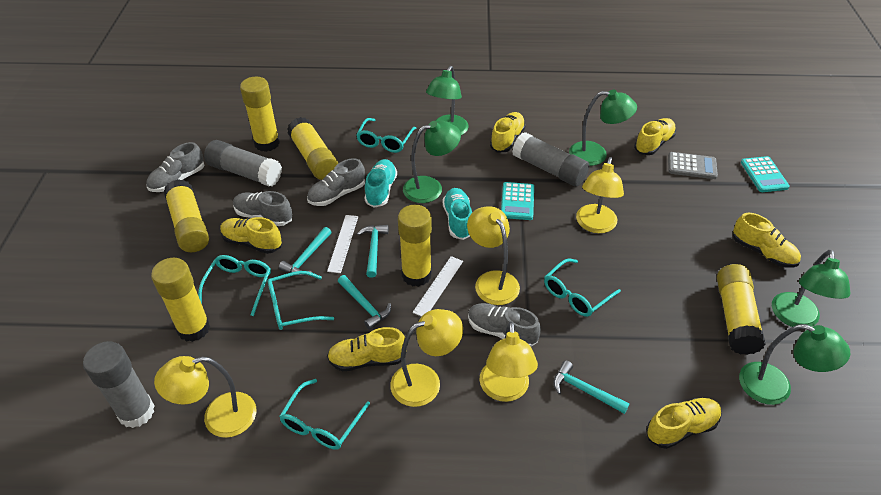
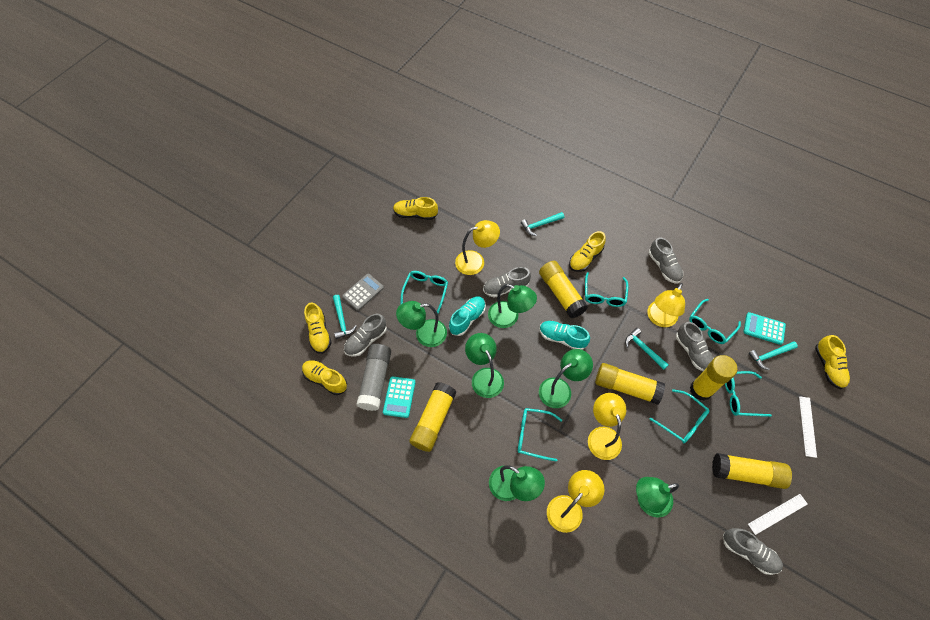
green lamp: 5 -> 6
grey glue stick: 3 -> 1
grey shoe: 4 -> 5
turquoise glasses: 5 -> 6
yellow glue stick: 6 -> 5
yellow lamp: 5 -> 4
yellow shoe: 6 -> 5

